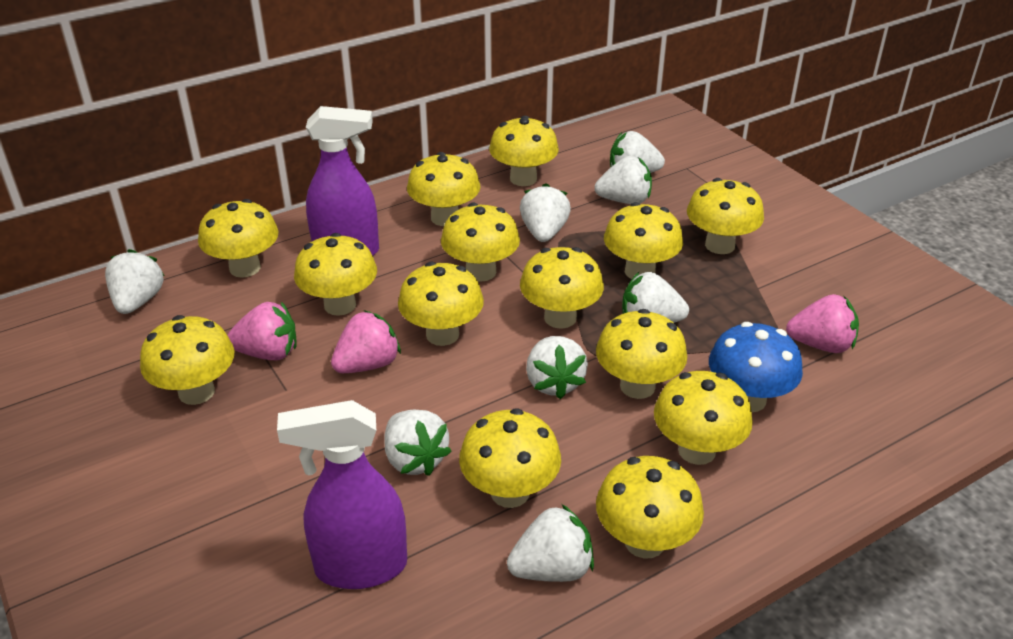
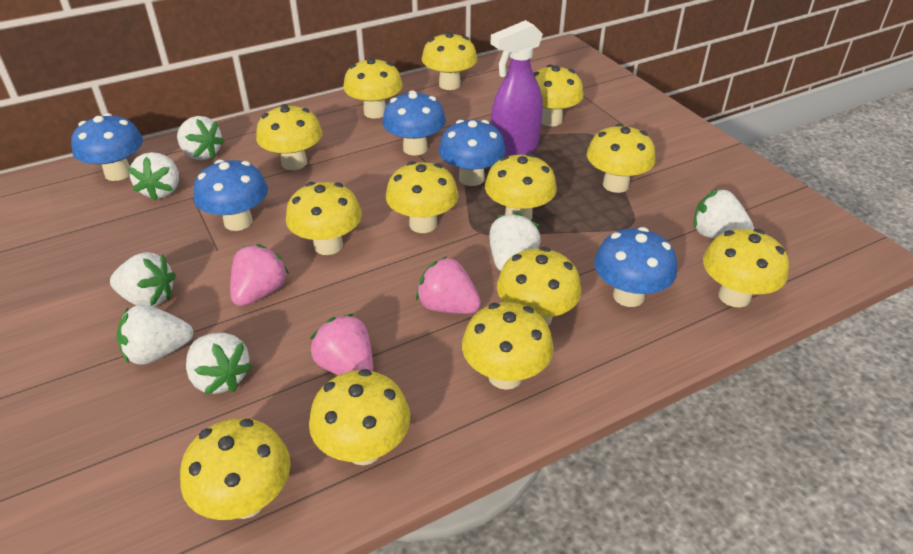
blue mushroom: 1 -> 5
purple spray bottle: 2 -> 1
white strawberry: 8 -> 7
yellow mushroom: 14 -> 13

